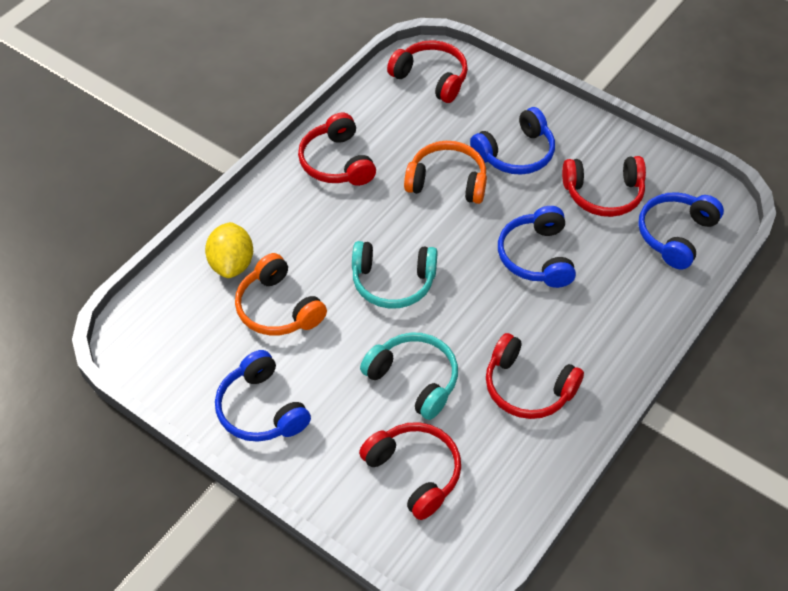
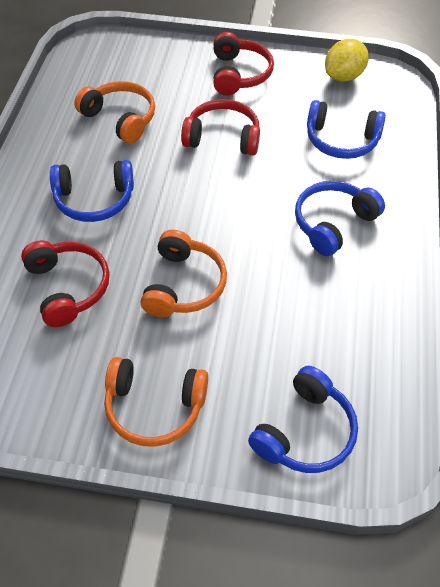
orange headphones: 2 -> 3
red headphones: 5 -> 3
turquoise headphones: 2 -> 0

